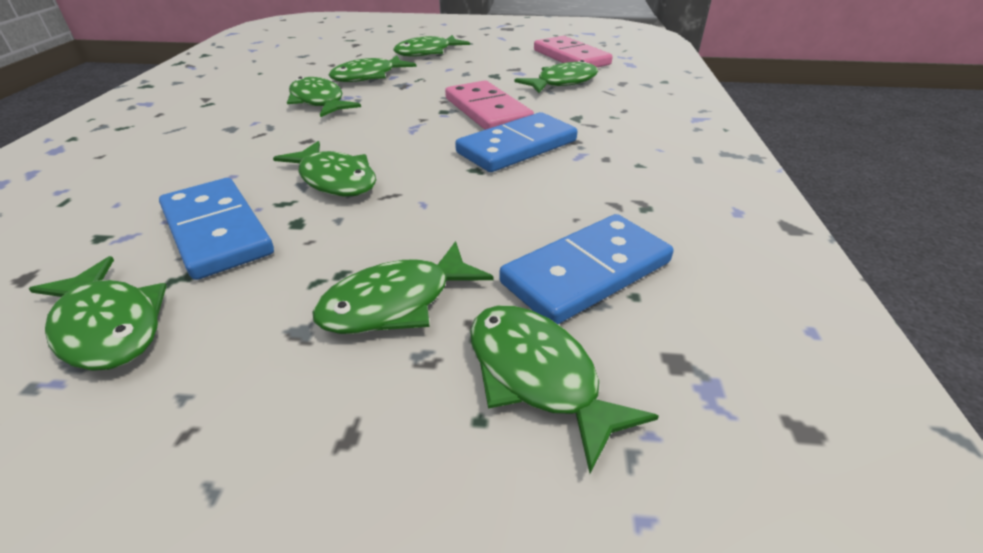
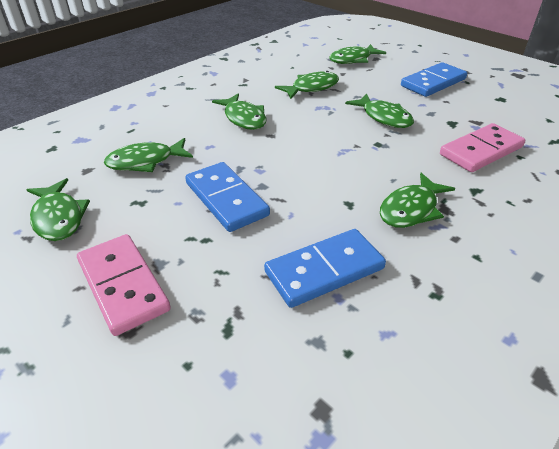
green fish: 8 -> 7

